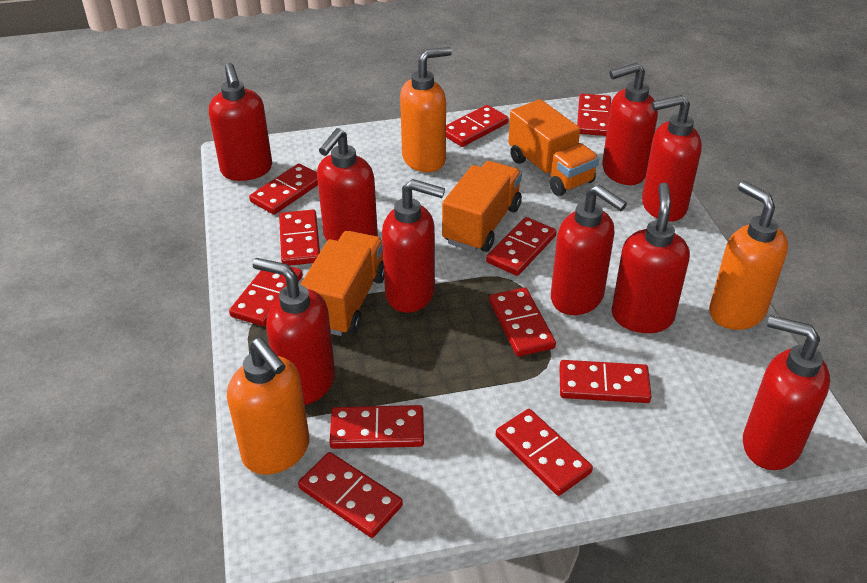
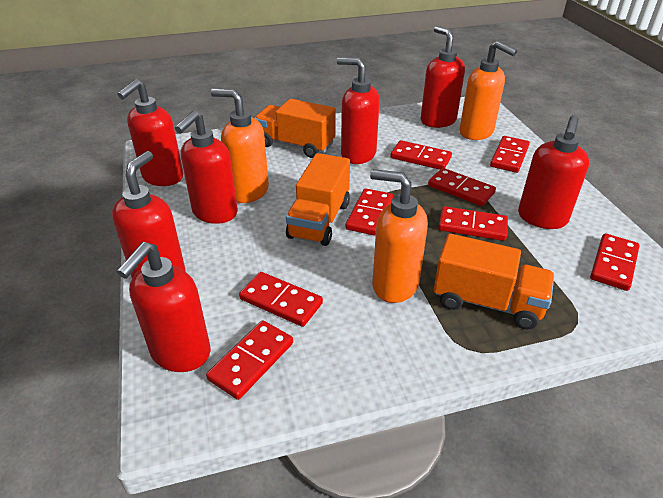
red domino: 11 -> 8
red soap dispenser: 9 -> 7

